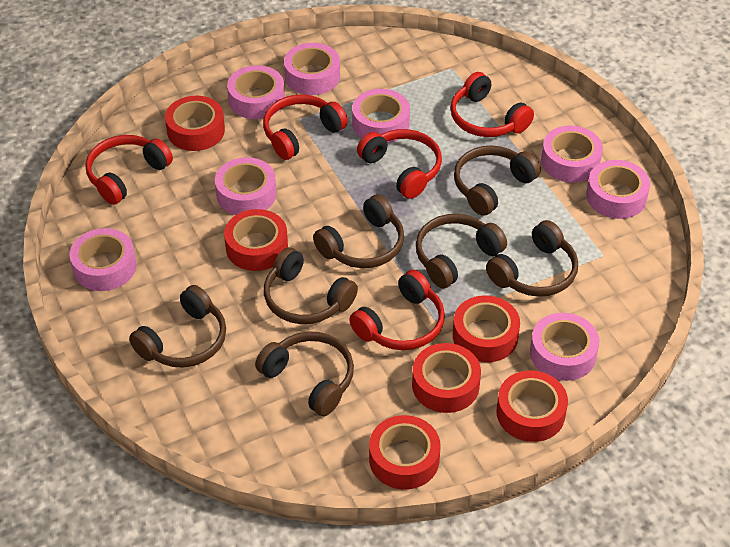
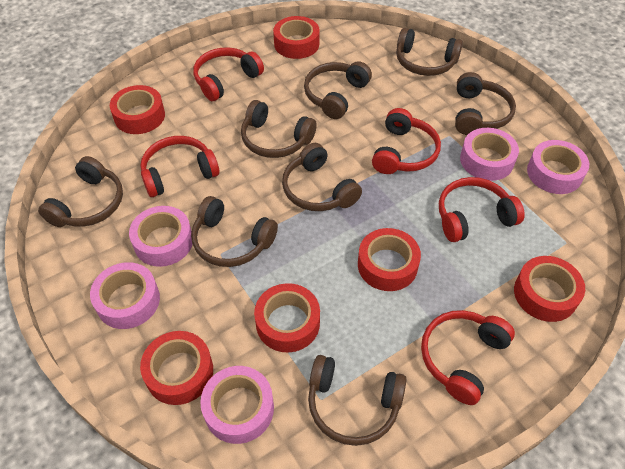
brown headphones: 7 -> 8
pink tape: 8 -> 5

